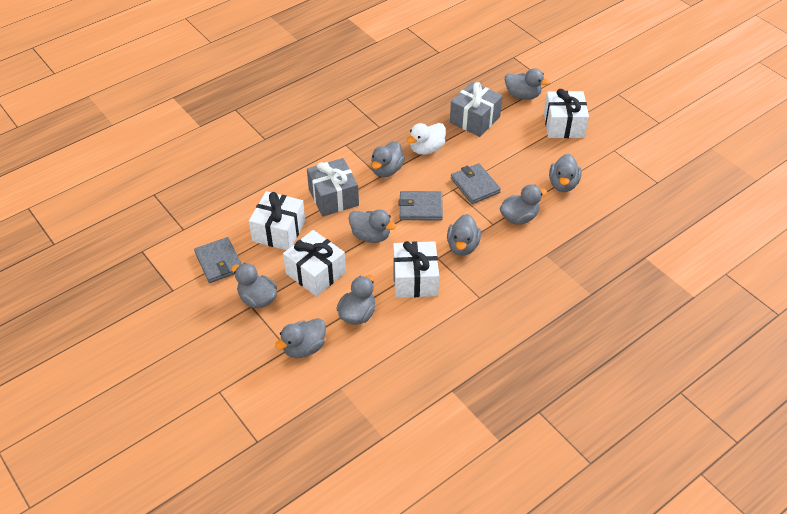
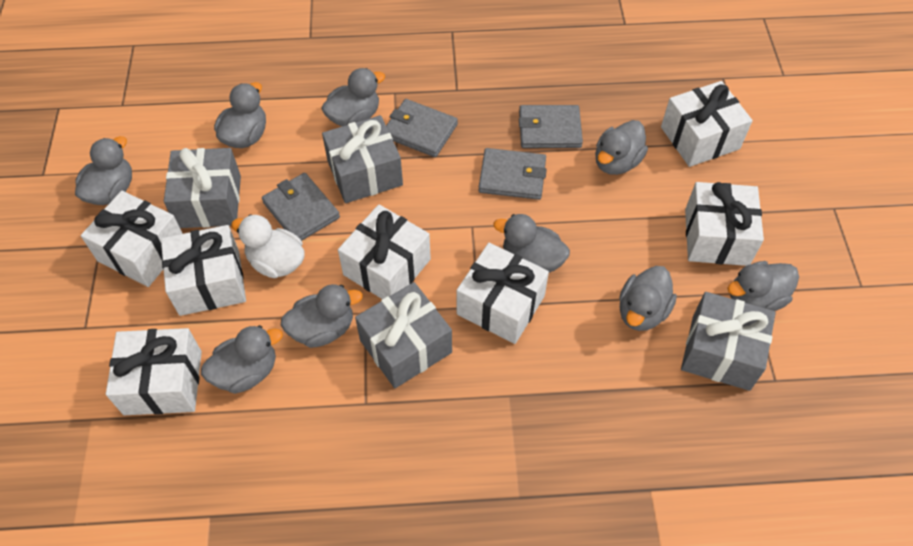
grey gift: 2 -> 4
grey wallet: 3 -> 4
white gift: 4 -> 7

